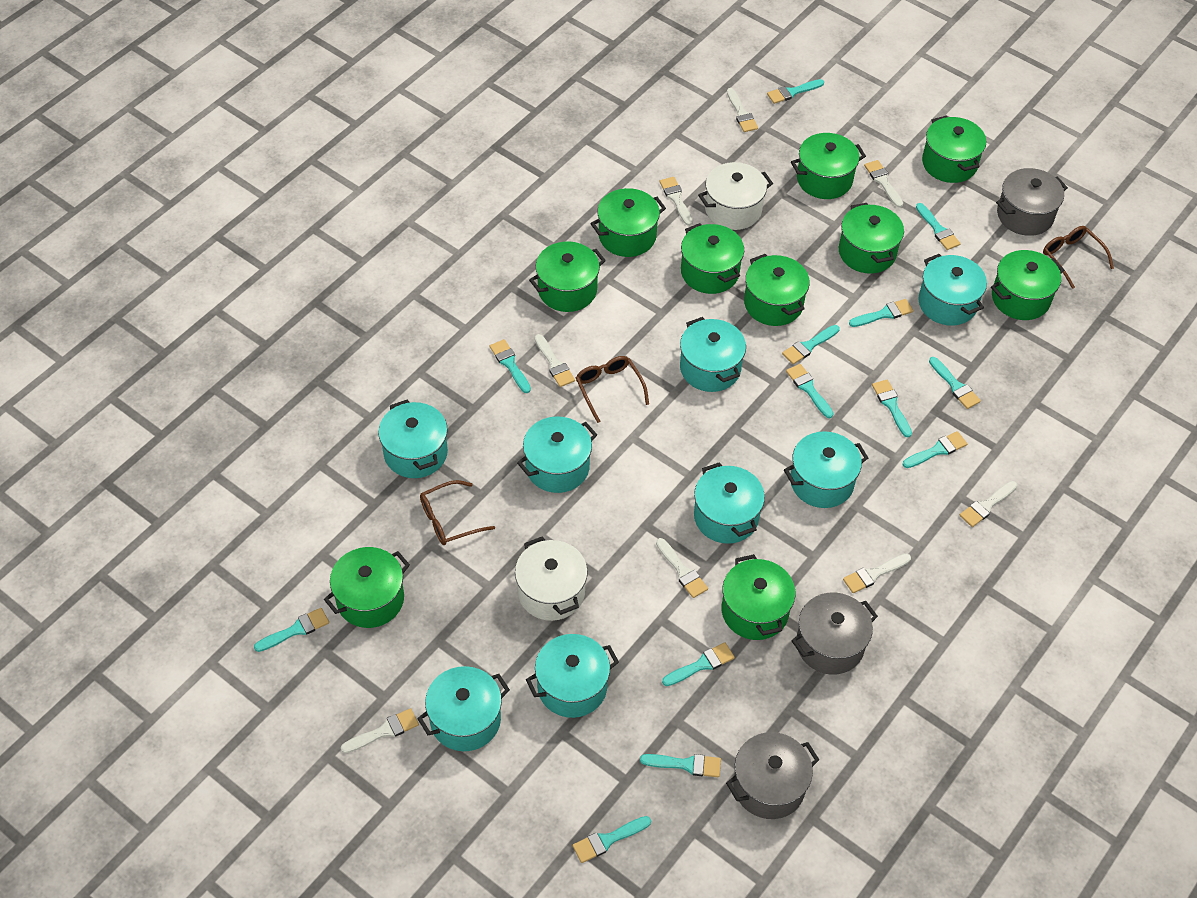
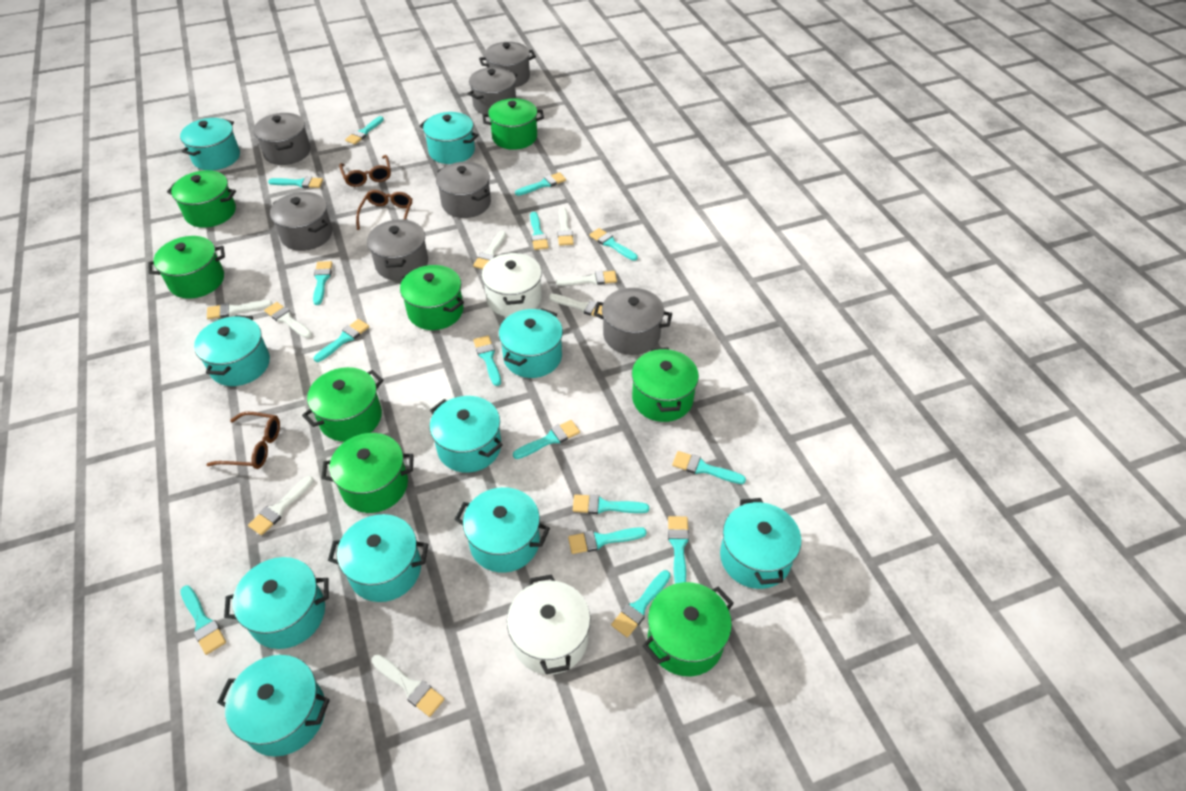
green pot: 10 -> 8
grey pot: 3 -> 7
turquoise brush: 13 -> 15
turquoise pot: 8 -> 10

